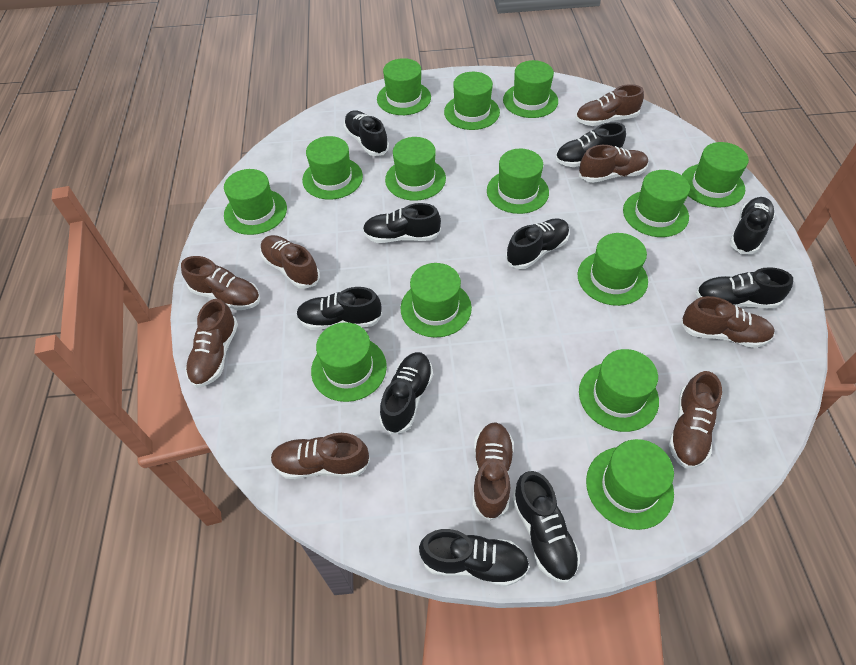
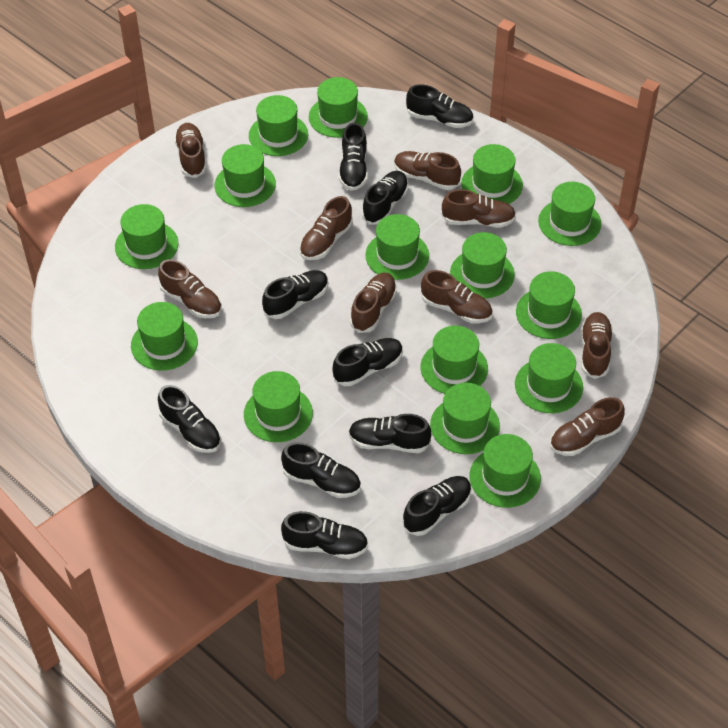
green hat: 14 -> 15

